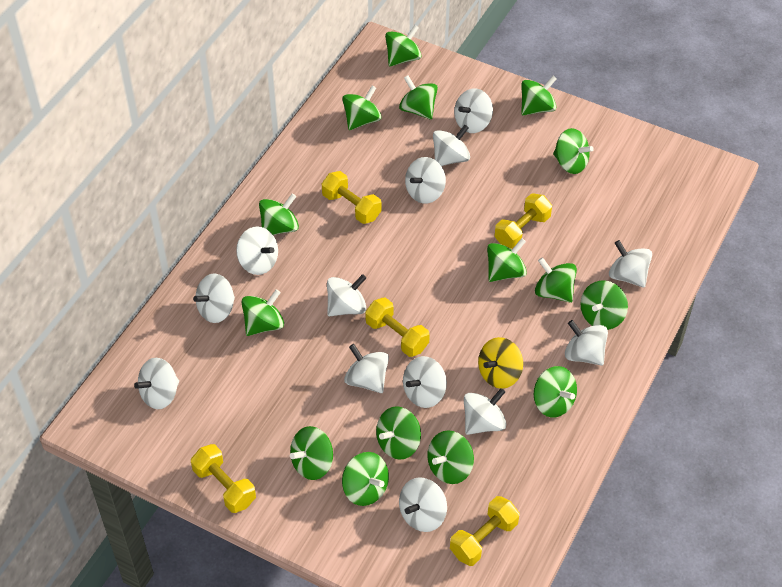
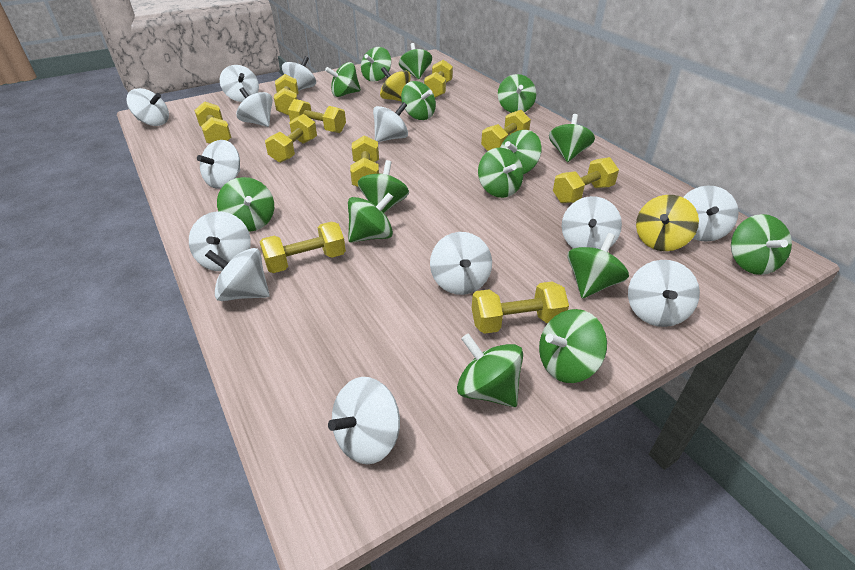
yellow dumbbell: 5 -> 10
yellow spinning top: 1 -> 2

